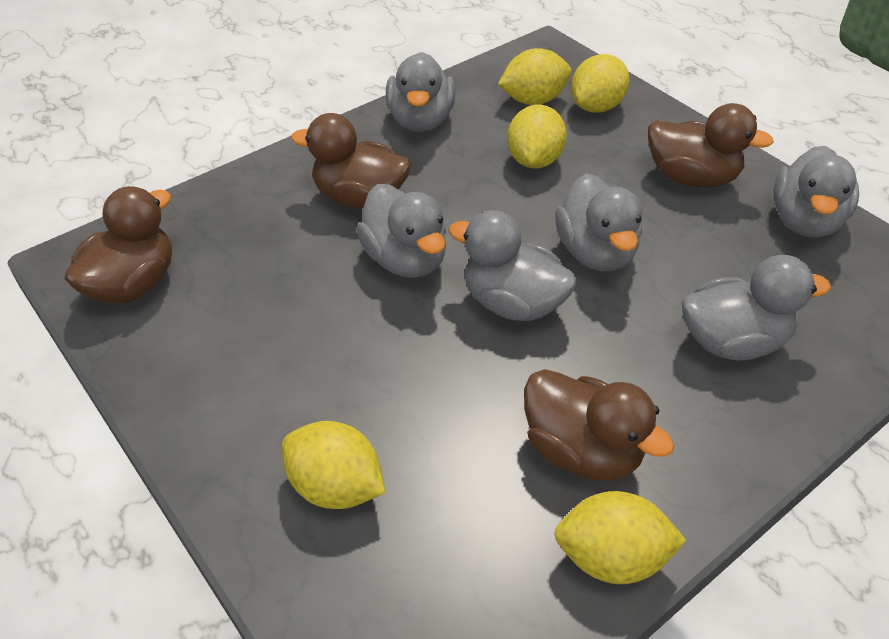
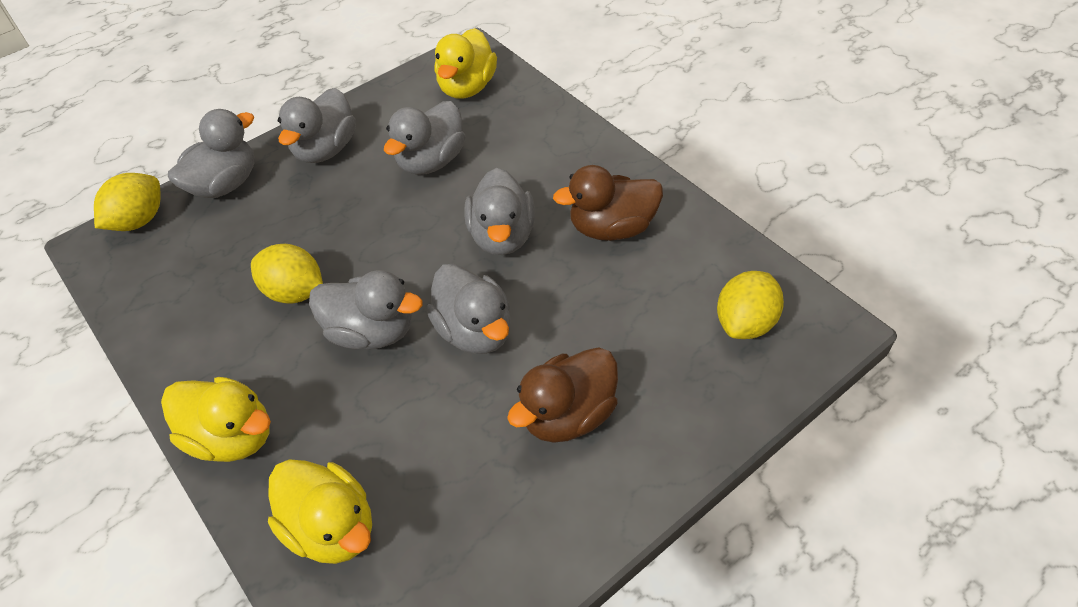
brown duck: 4 -> 2
yellow duck: 0 -> 3
yellow lemon: 5 -> 3

